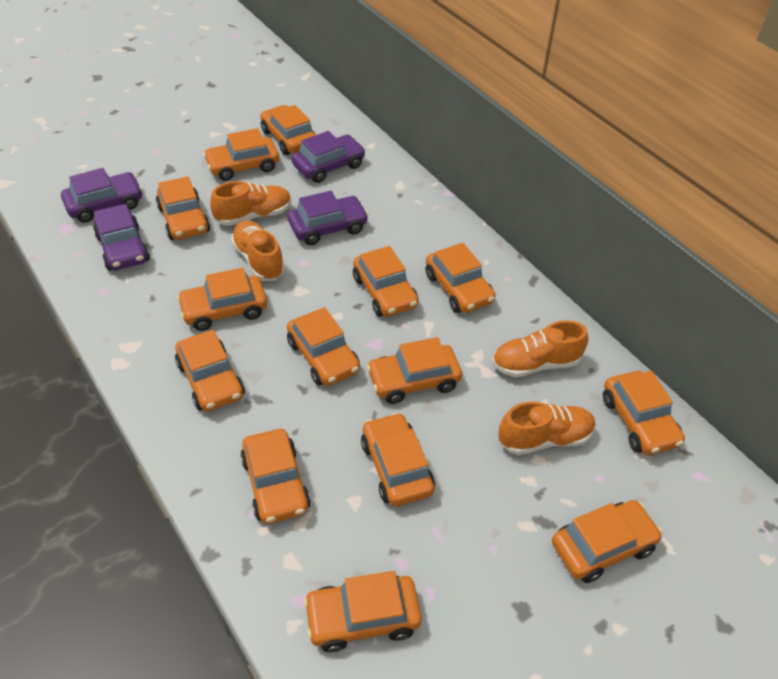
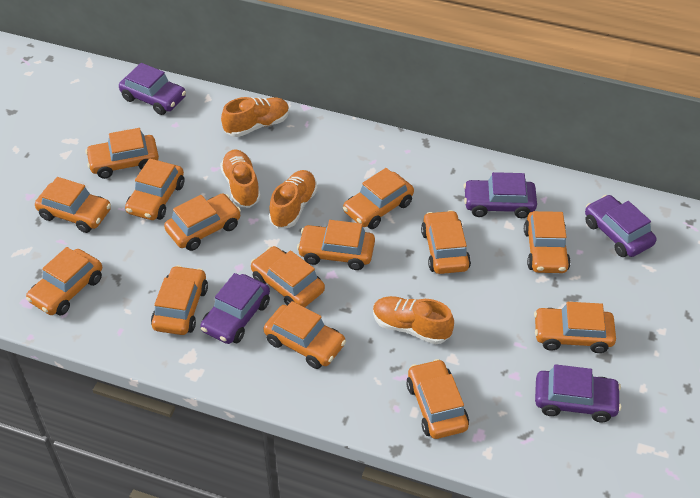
purple car: 4 -> 5

